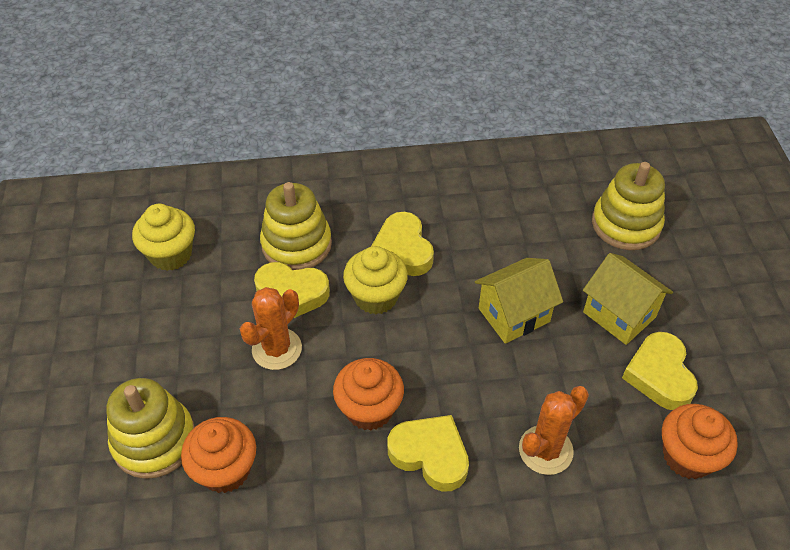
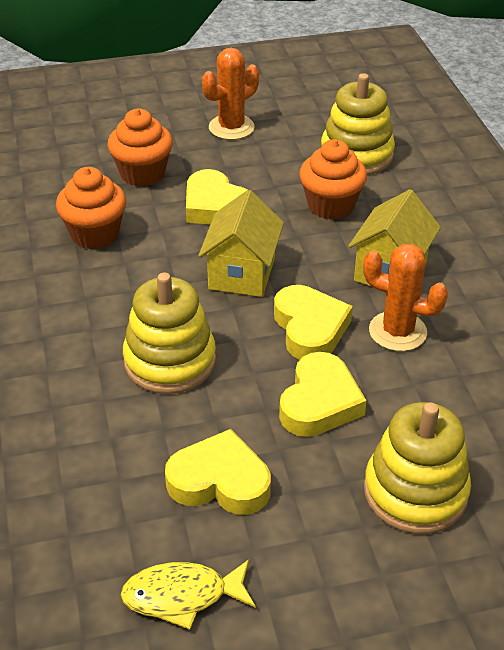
yellow cupcake: 2 -> 0
yellow fish: 0 -> 1

